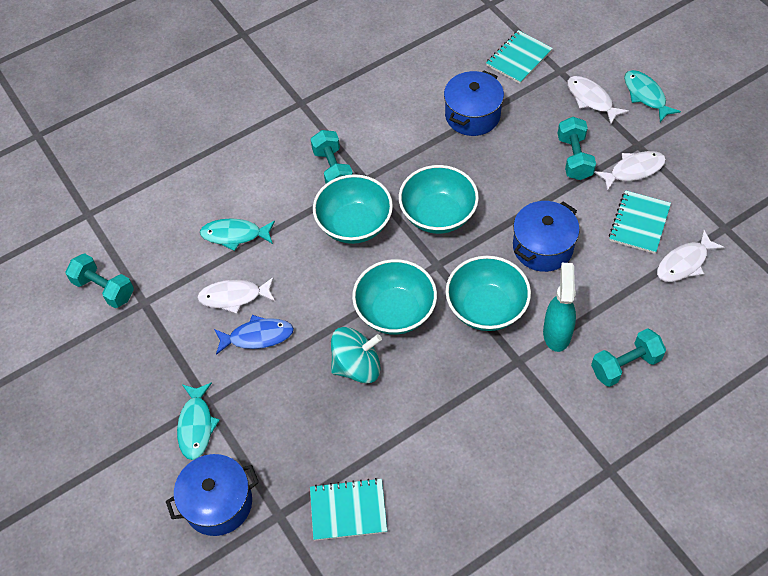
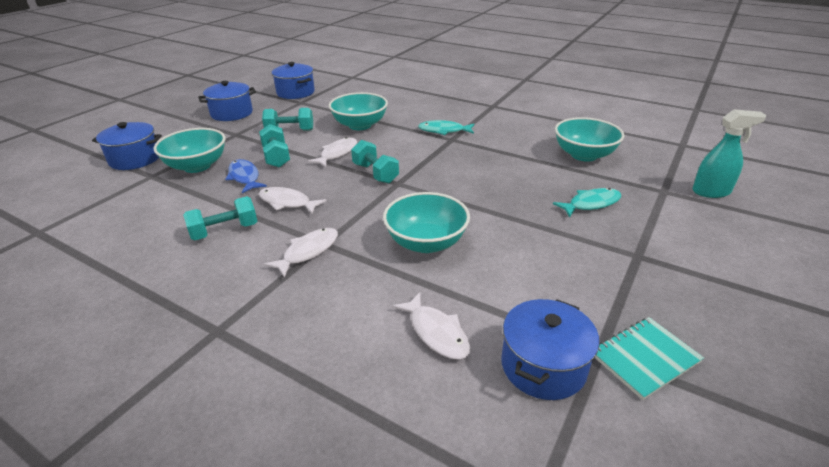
blue pot: 3 -> 4
turquoise fish: 3 -> 2
turquoise notebook: 3 -> 1
turquoise spinning top: 1 -> 0

